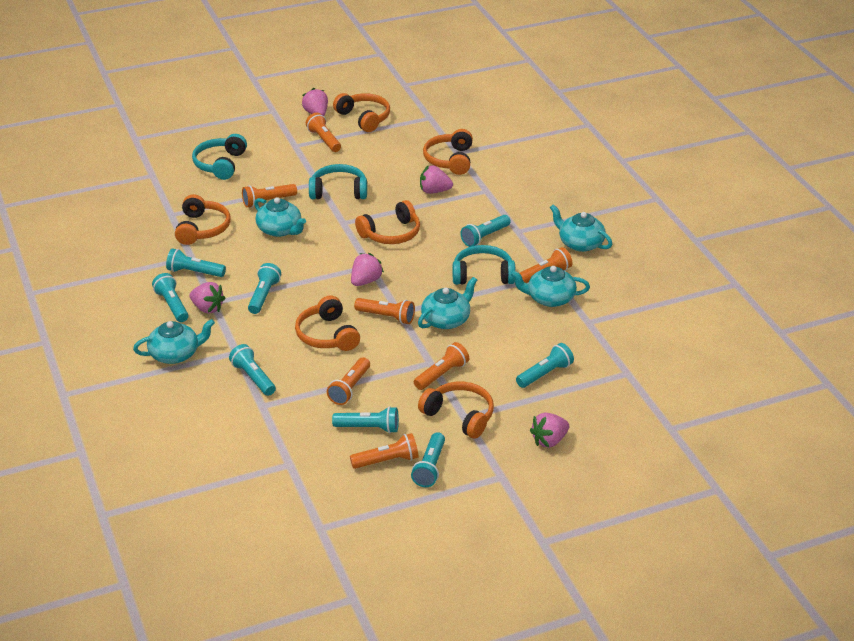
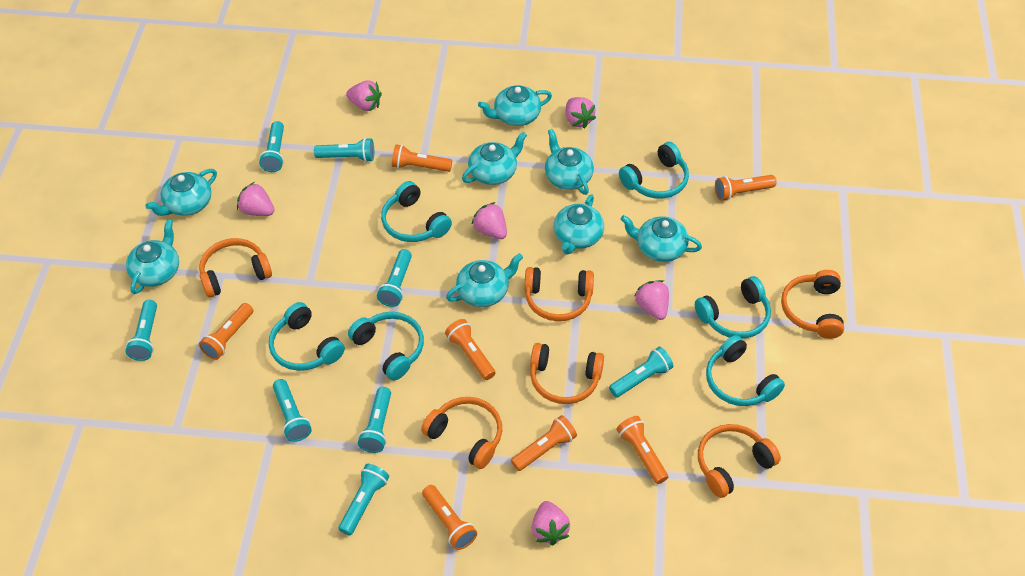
pink strawberry: 5 -> 6
turquoise headphones: 3 -> 6
turquoise teapot: 5 -> 8

